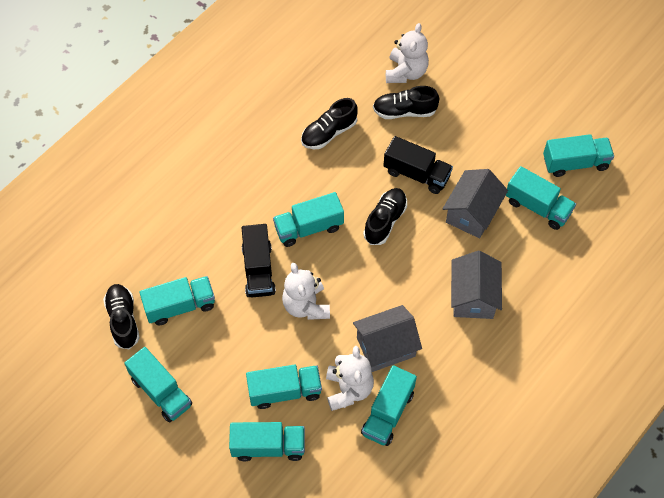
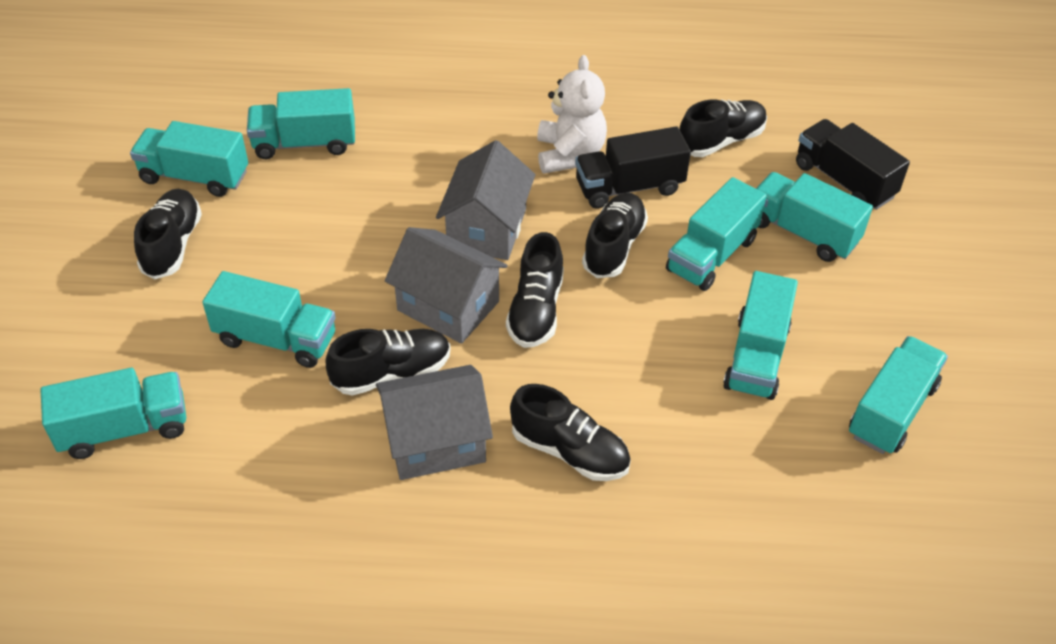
black shoe: 4 -> 6
white teddy bear: 3 -> 1

